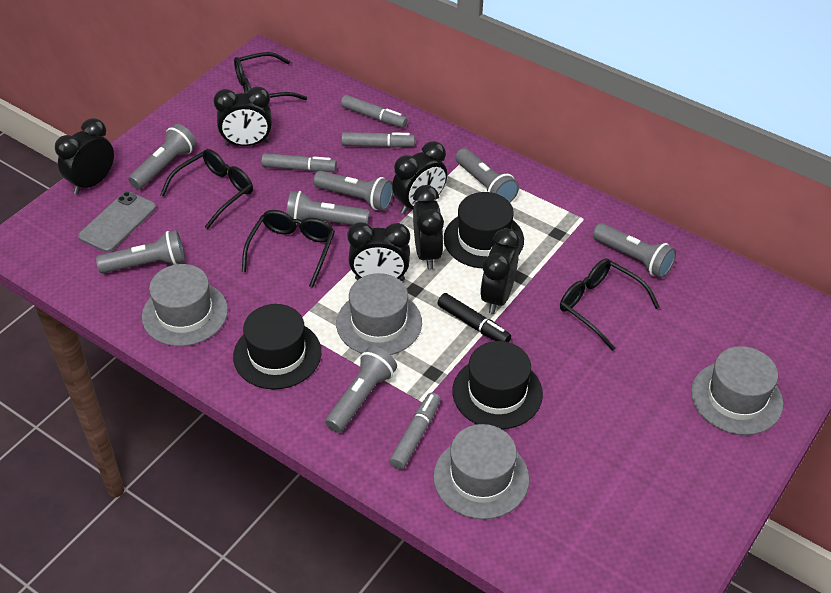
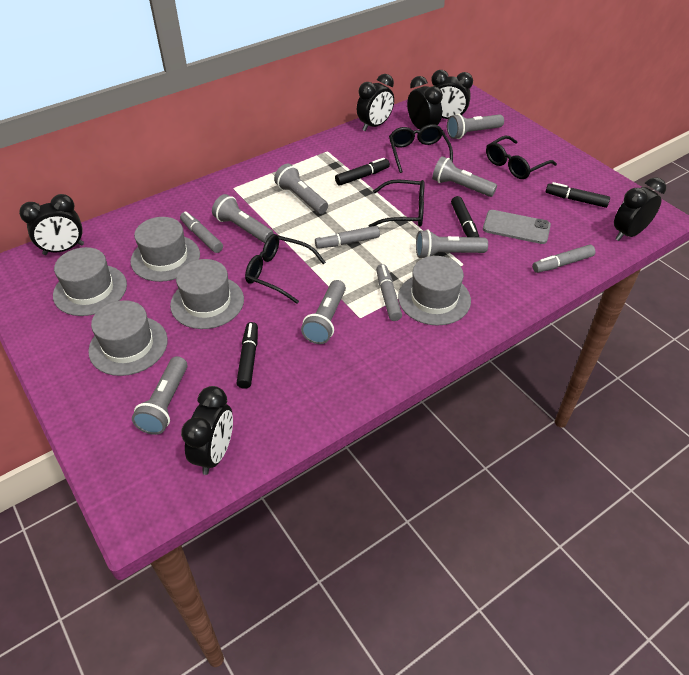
black hat: 3 -> 0
black marker: 1 -> 4
grey hat: 4 -> 5

